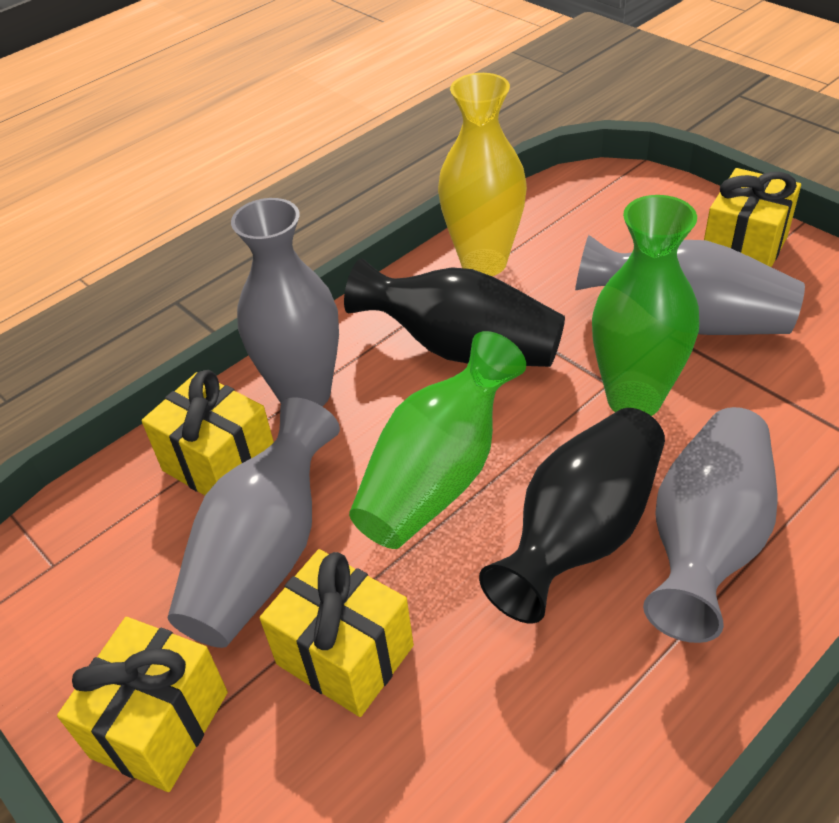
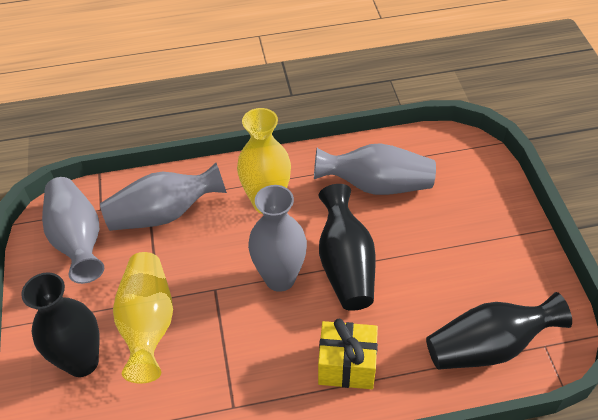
black vase: 2 -> 3
green vase: 2 -> 0
yellow gift: 4 -> 1
yellow vase: 1 -> 2

